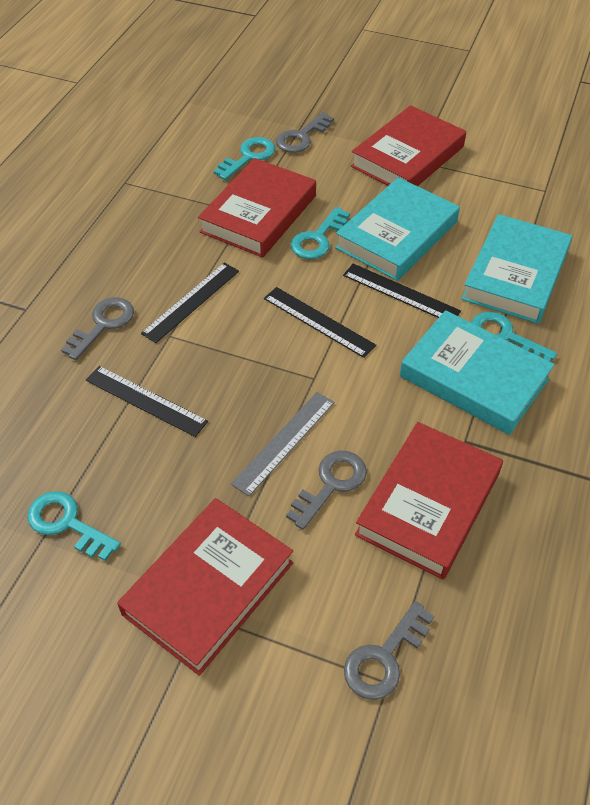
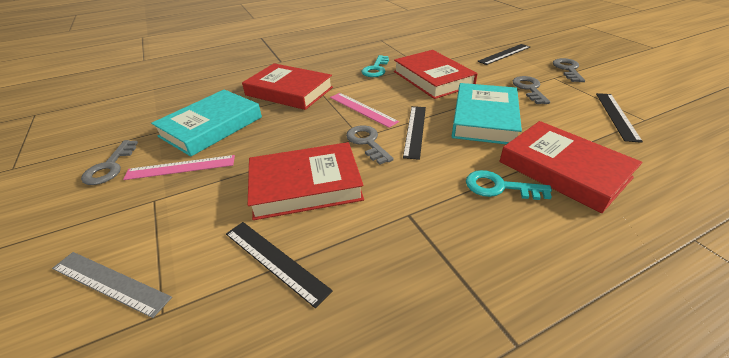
pink ruler: 0 -> 2
turquoise book: 3 -> 2
turquoise key: 4 -> 2

